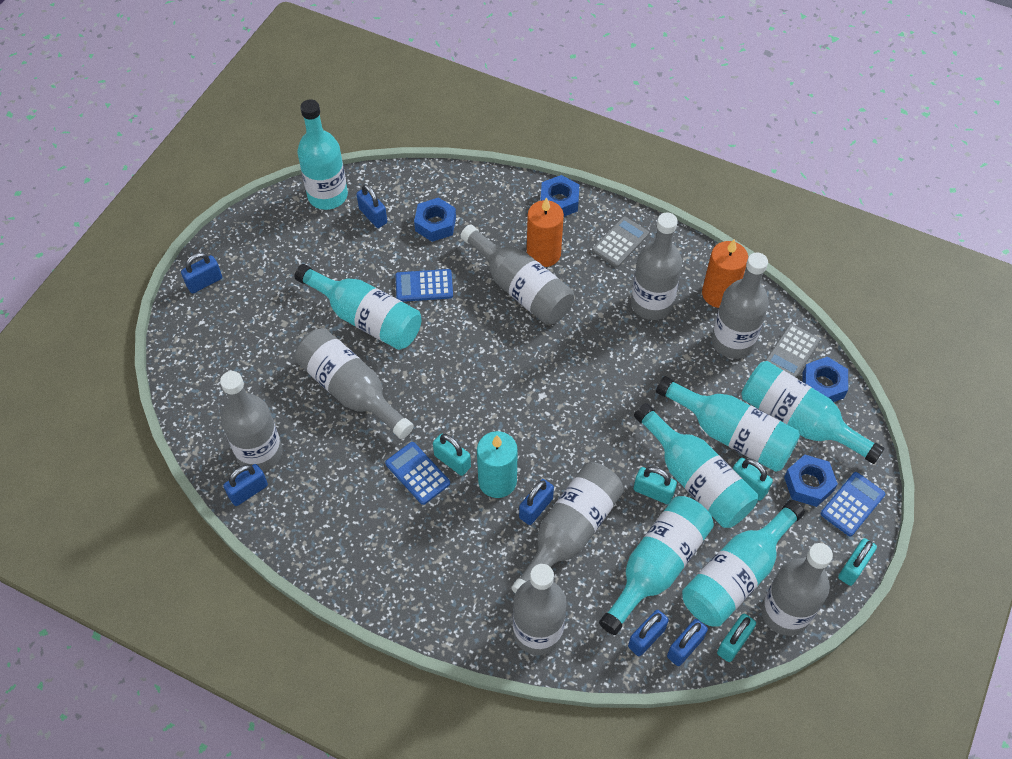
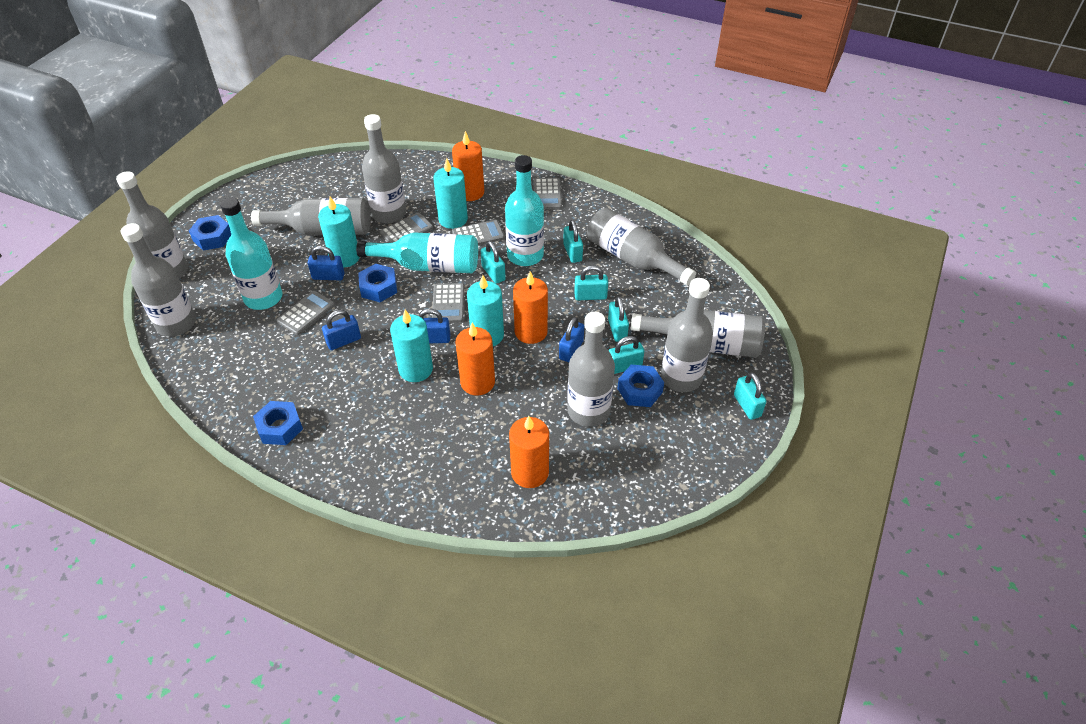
blue calculator: 3 -> 0
blue padlock: 6 -> 4
grey calculator: 2 -> 5
orange candle: 2 -> 4
turquoise bottle: 7 -> 3
turquoise candle: 1 -> 4
turquoise padlock: 5 -> 6

